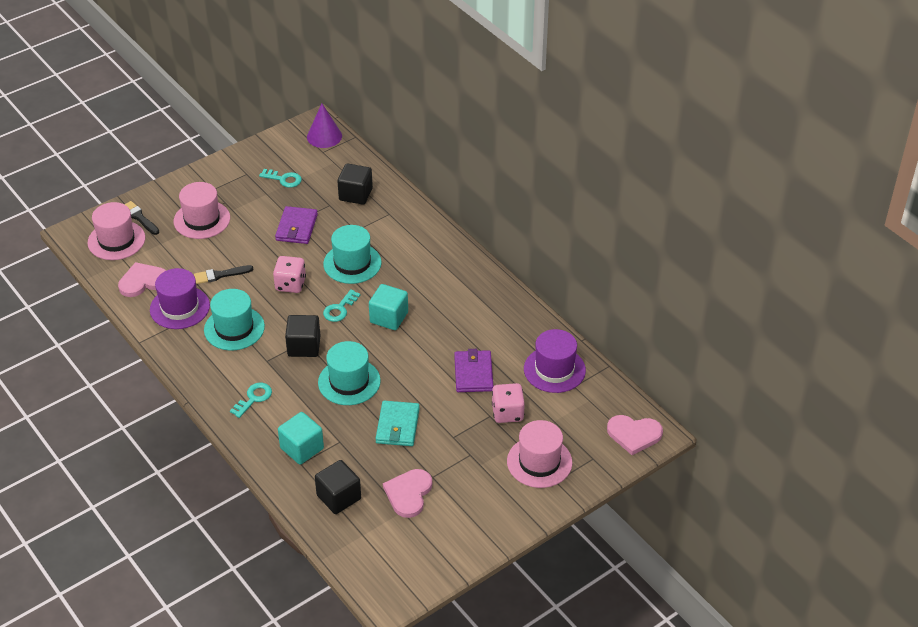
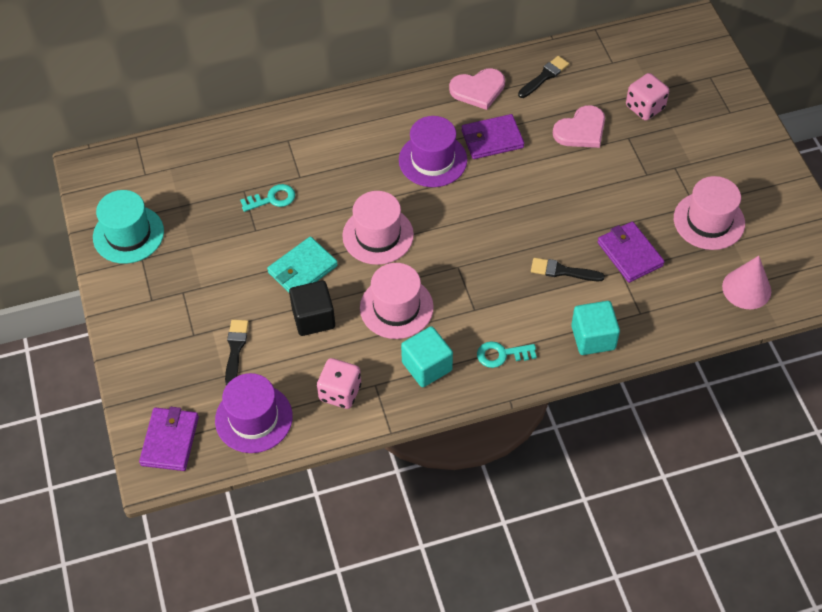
black brush: 2 -> 3
black cube: 3 -> 1
pink cone: 0 -> 1
pink heart: 3 -> 2
purple cone: 1 -> 0
purple wallet: 2 -> 3
turquoise hat: 3 -> 1
turquoise key: 3 -> 2

